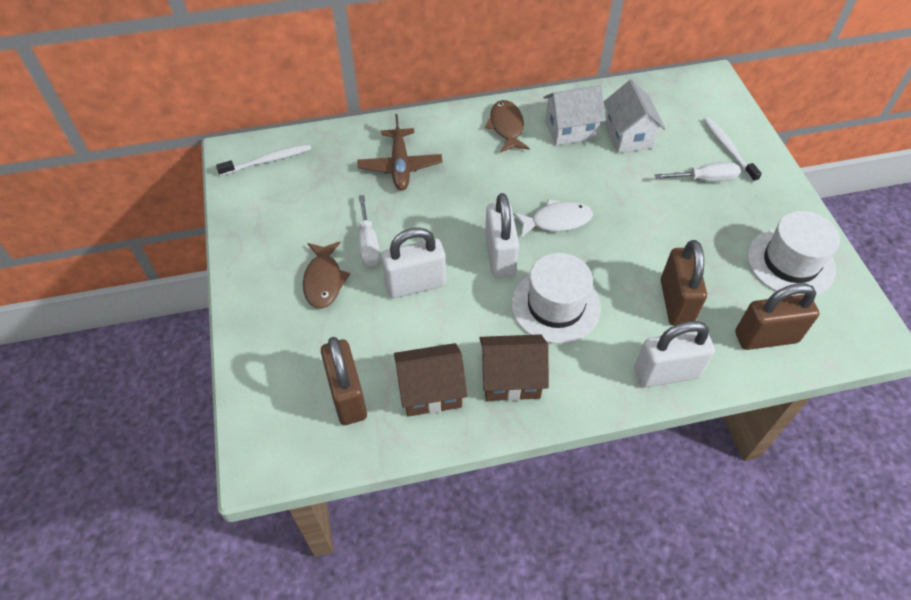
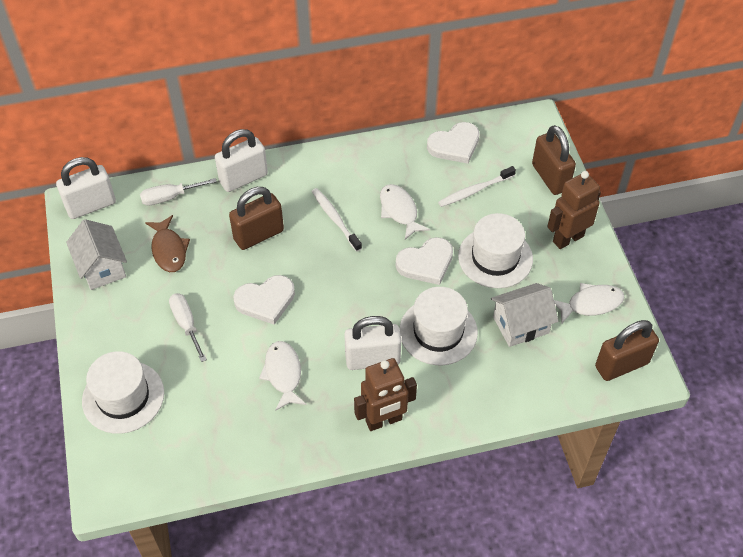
brown fish: 2 -> 1
brown house: 2 -> 0
brown plane: 1 -> 0
brown robot: 0 -> 2
white fish: 1 -> 3
white hat: 2 -> 3
white heart: 0 -> 3

